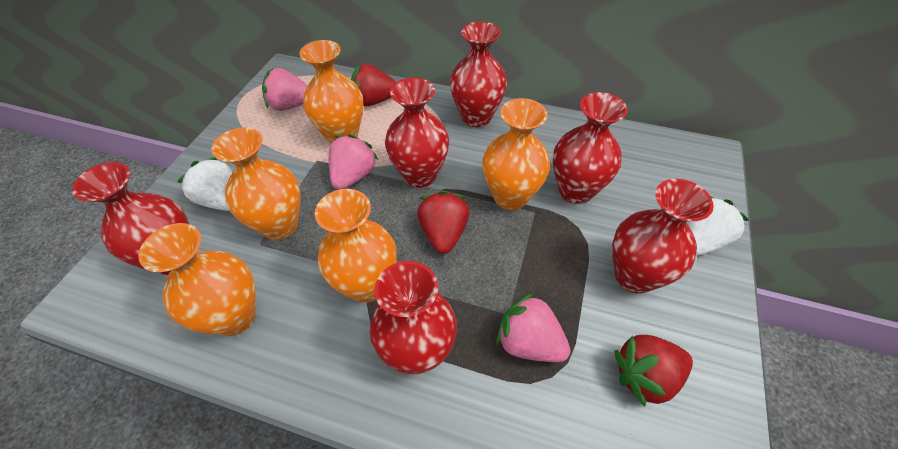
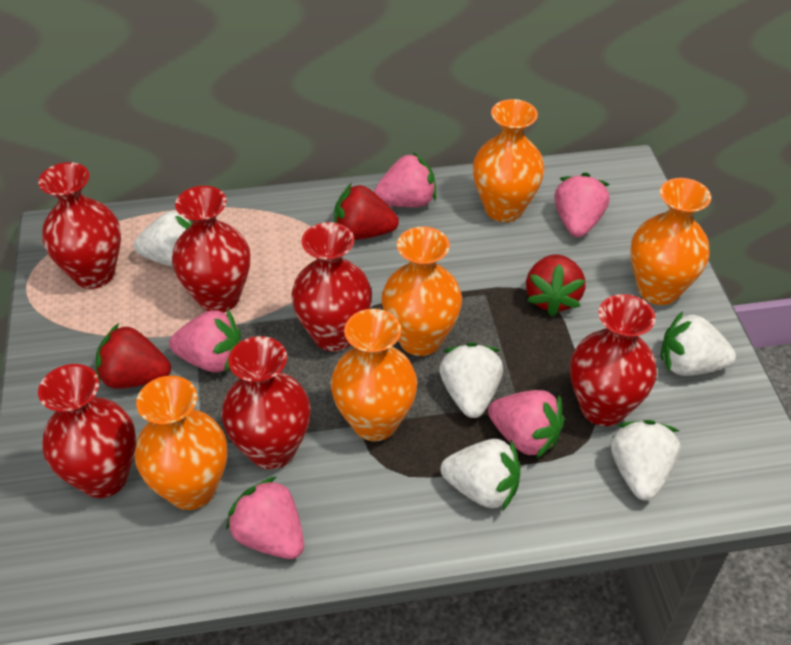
pink strawberry: 3 -> 5
white strawberry: 2 -> 5

